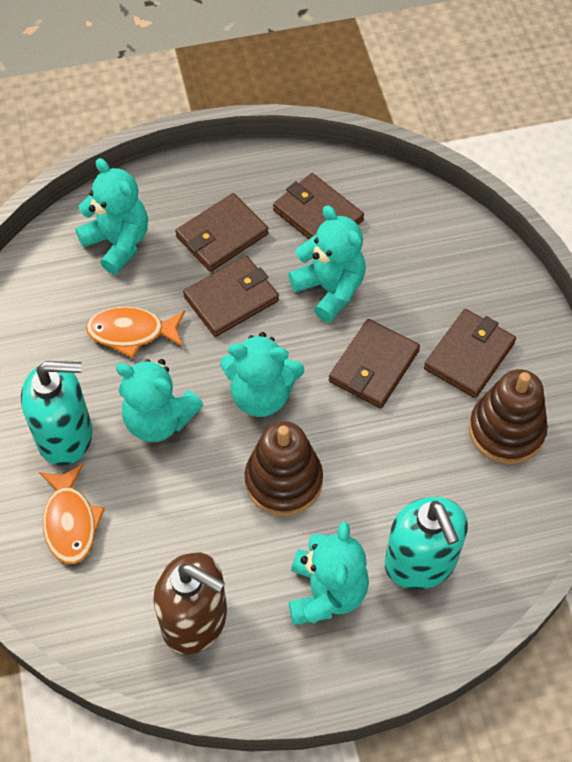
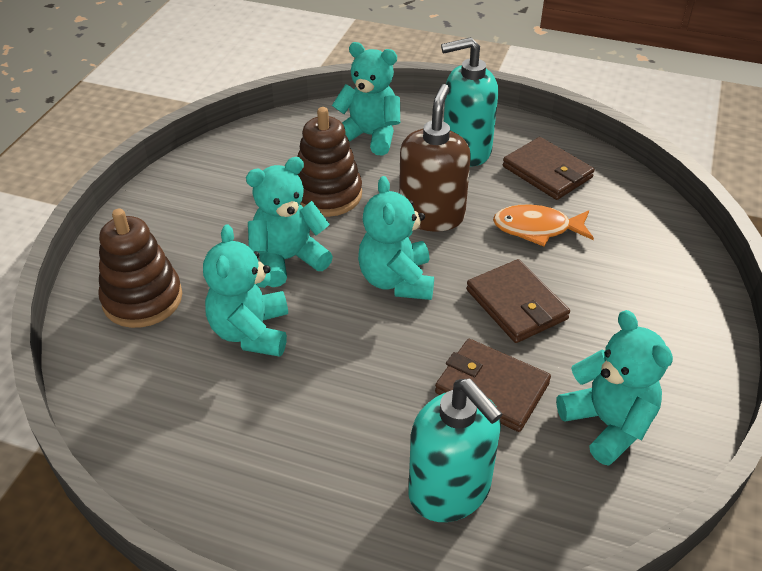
brown wallet: 5 -> 3
orange fish: 2 -> 1

